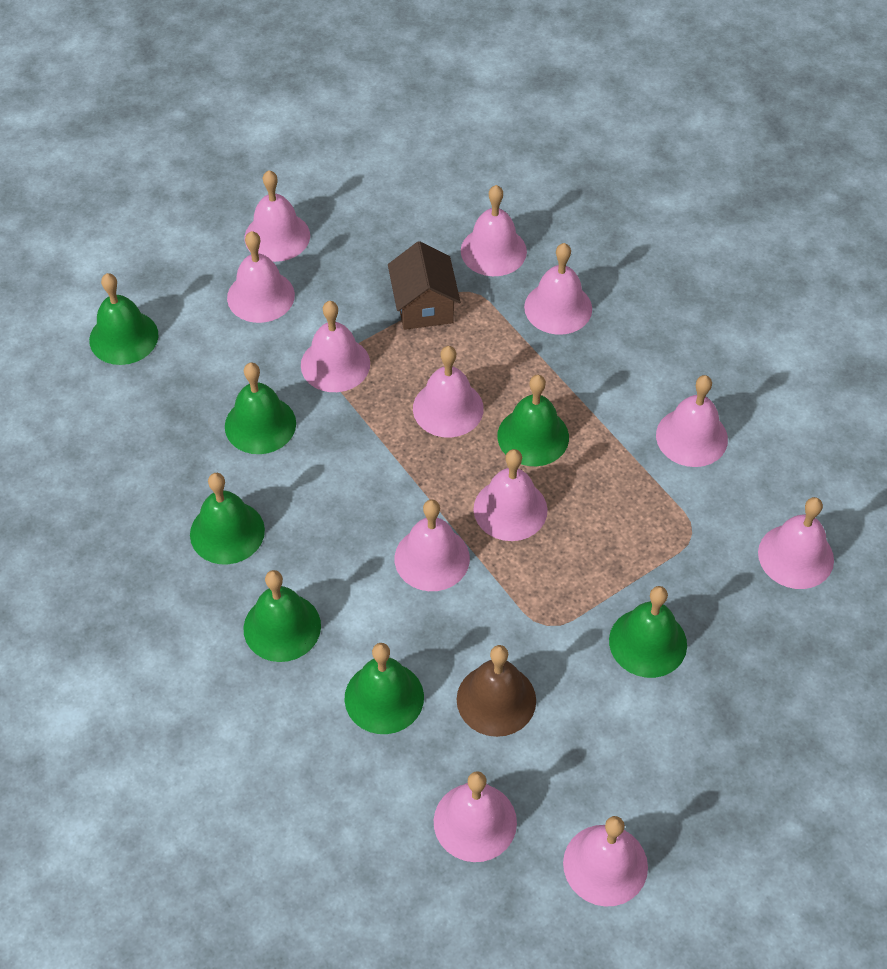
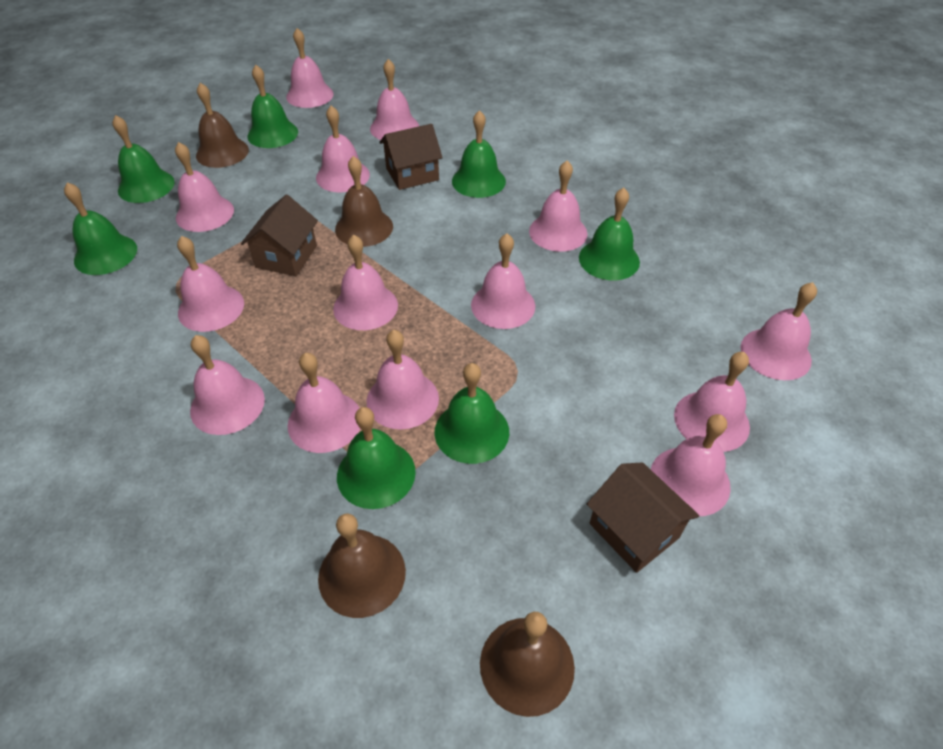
brown bell: 1 -> 4
brown house: 1 -> 3
pink bell: 12 -> 14

